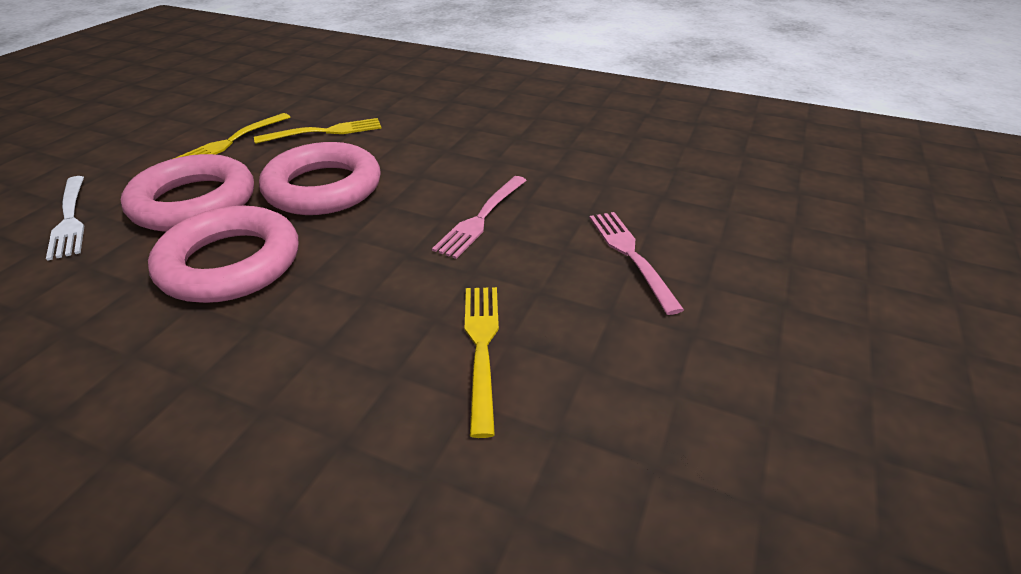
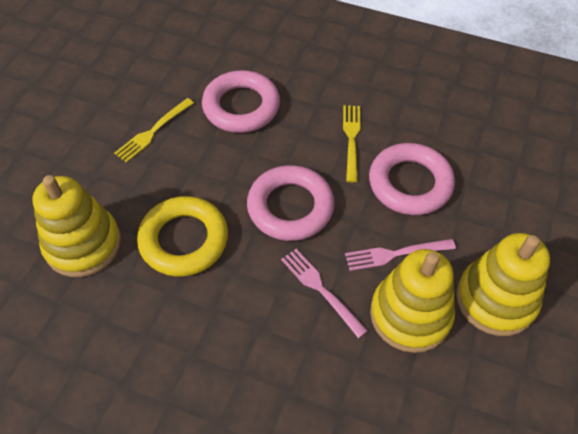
white fork: 1 -> 0
yellow fork: 3 -> 2
yellow ring: 0 -> 1
yellow stacking toy: 0 -> 3

